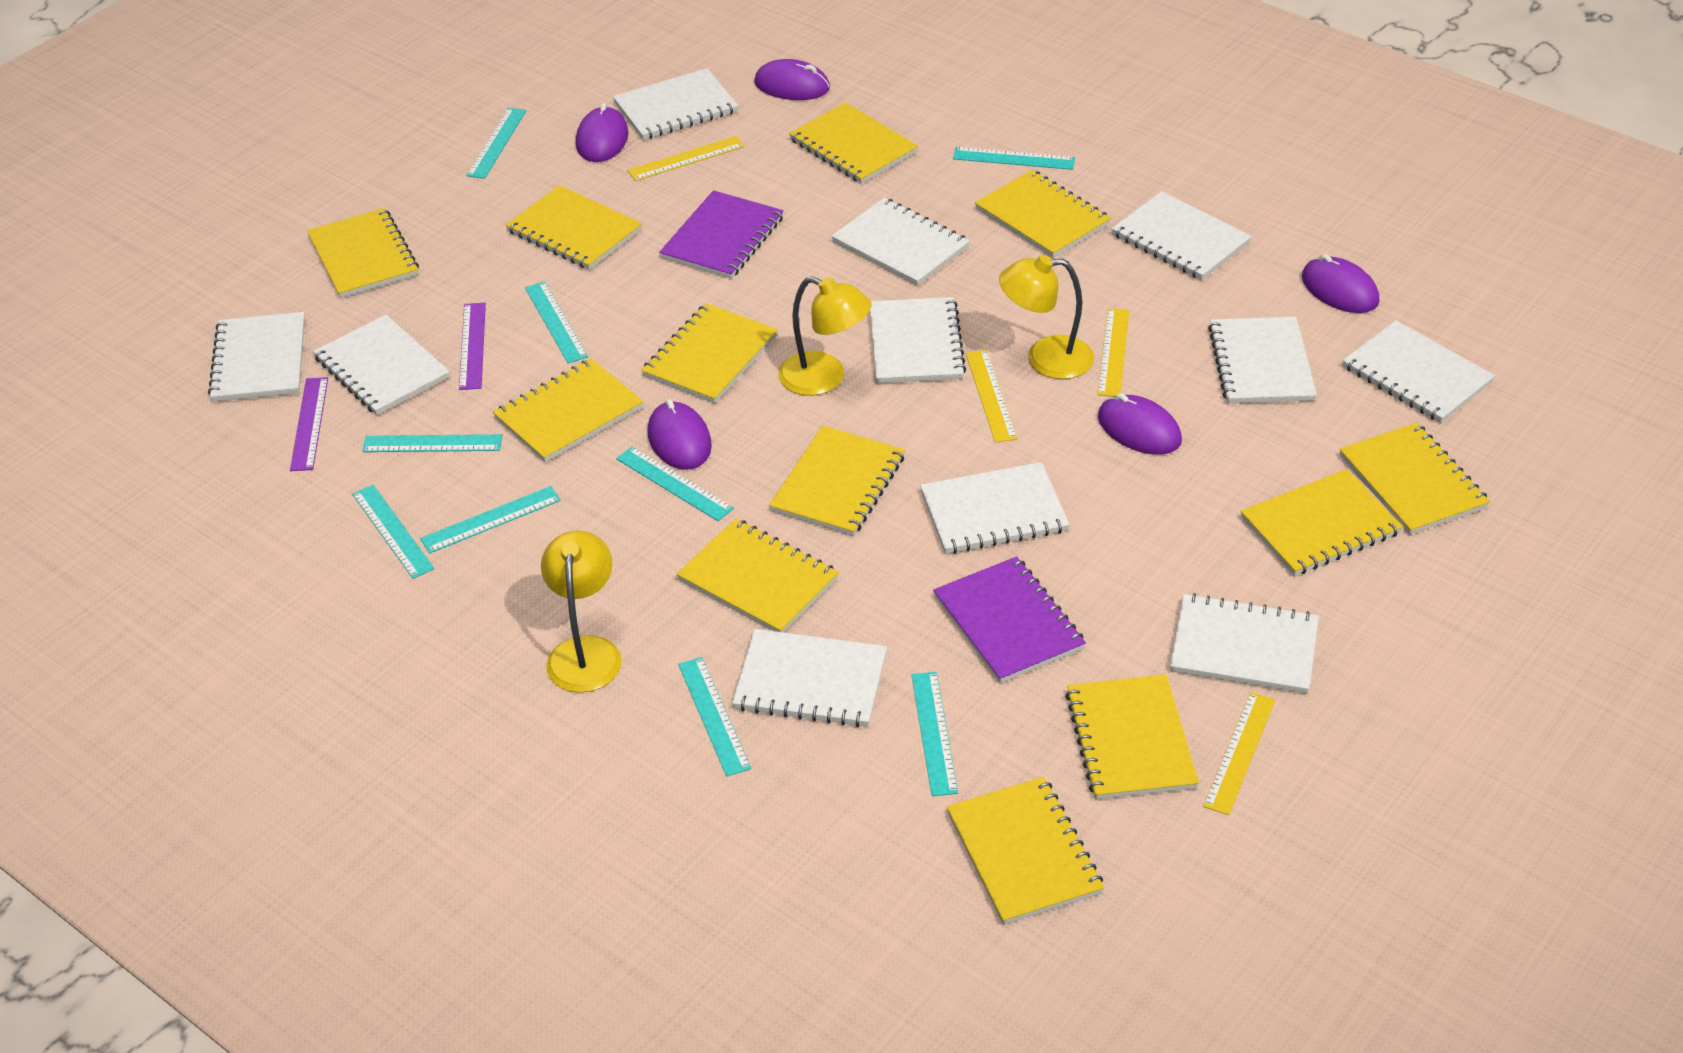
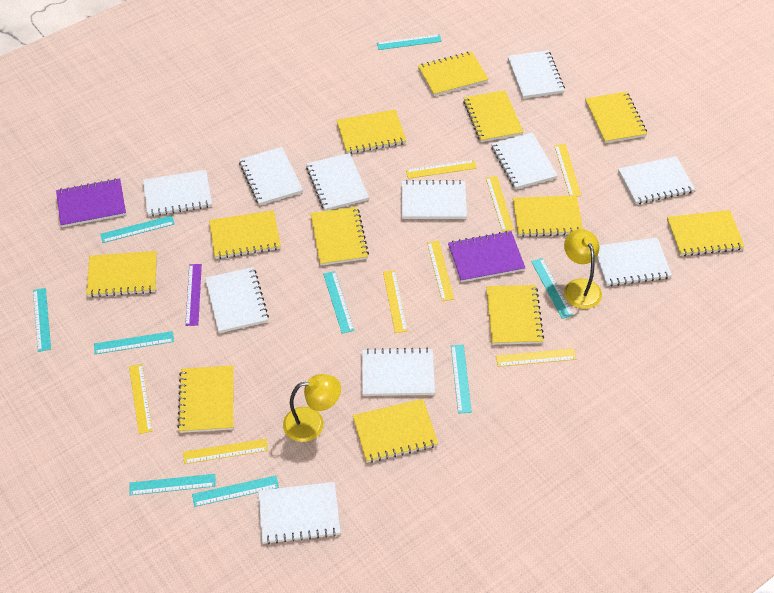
purple mouse: 5 -> 0
purple ruler: 2 -> 1
yellow lamp: 3 -> 2
yellow ruler: 4 -> 8

